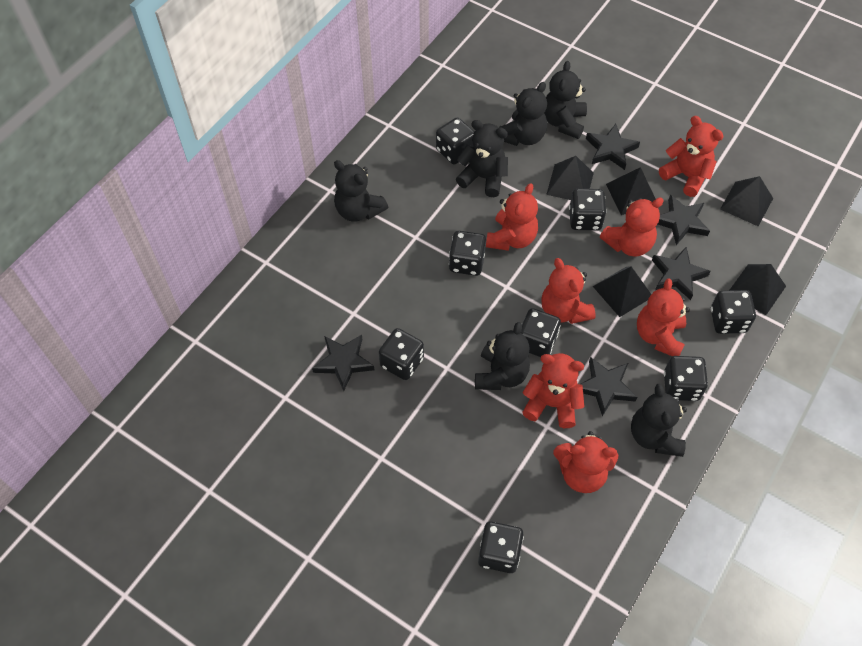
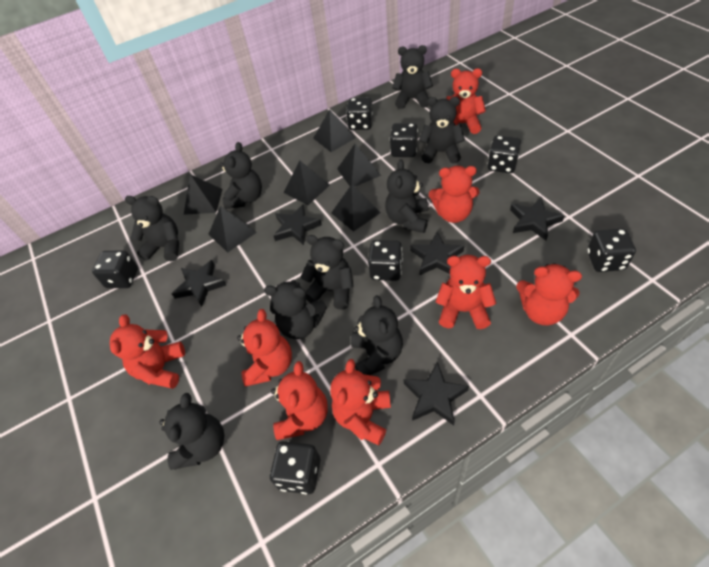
black dice: 8 -> 7
black pyramid: 5 -> 6
black teddy bear: 6 -> 9
red teddy bear: 7 -> 8

